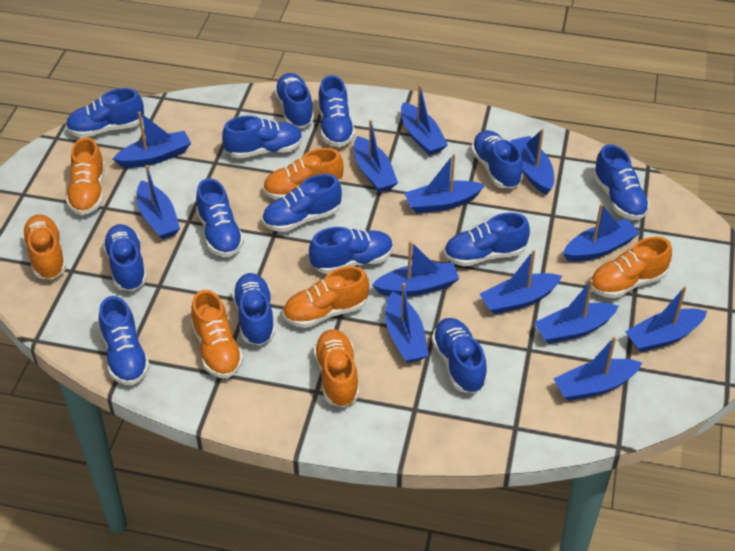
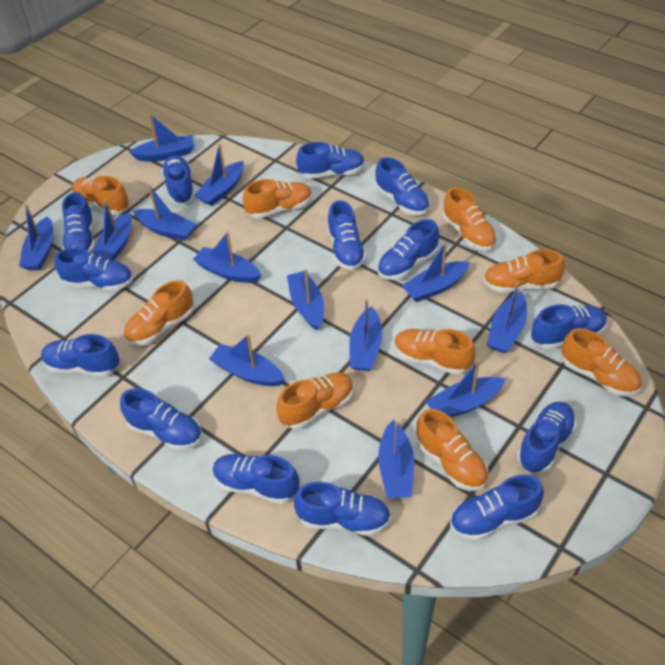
orange shoe: 7 -> 9

